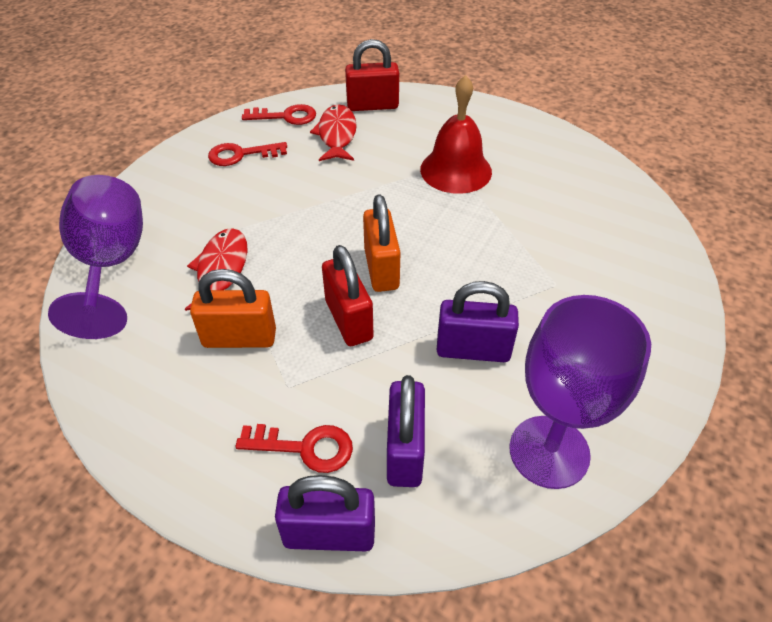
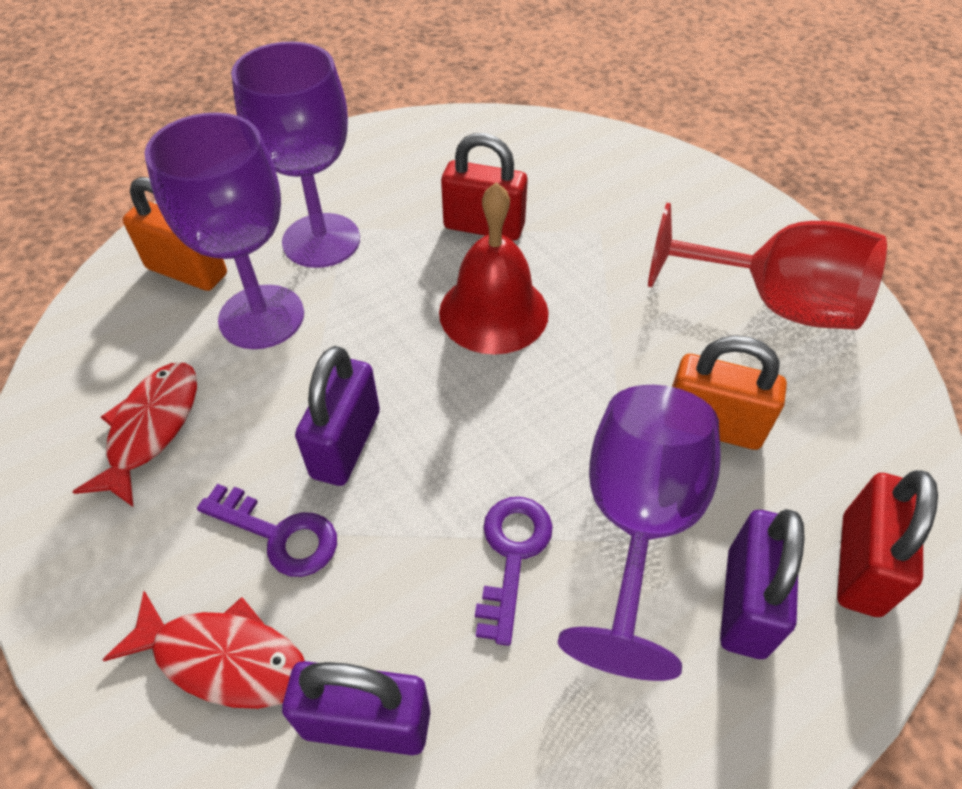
purple goblet: 2 -> 3
purple key: 0 -> 2
red goblet: 0 -> 1
red key: 3 -> 0

